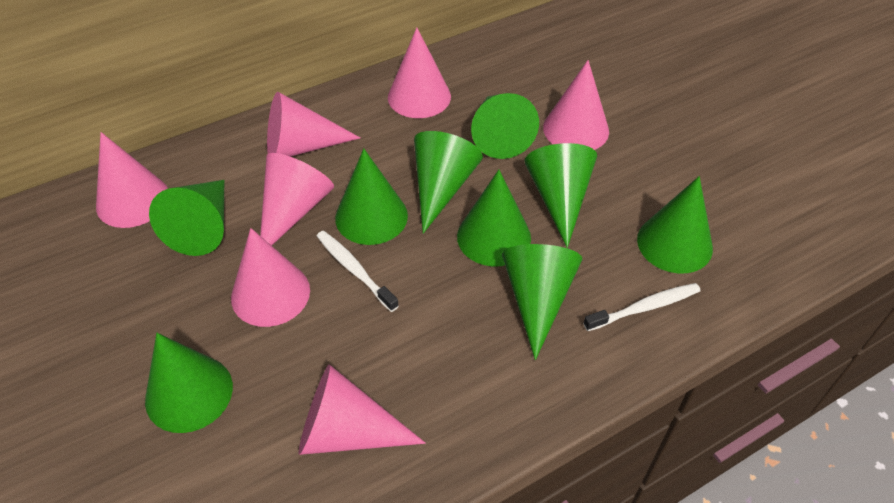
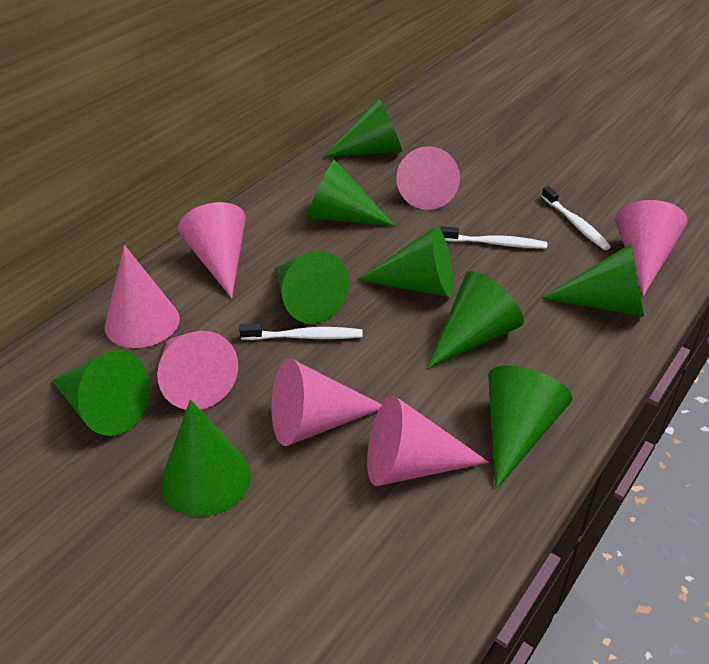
white toothbrush: 2 -> 3

